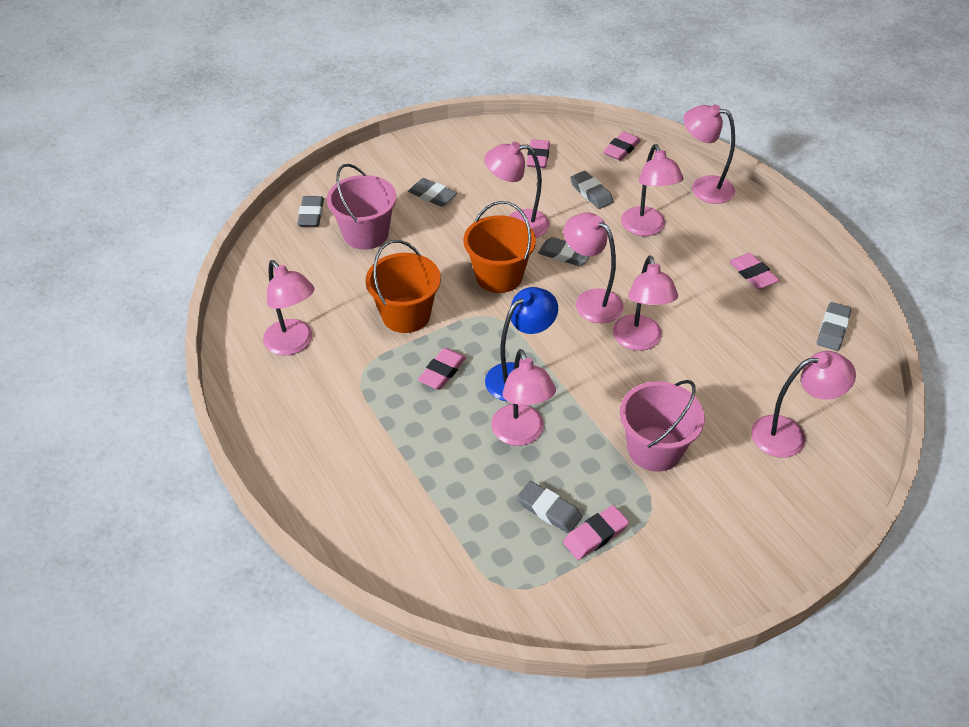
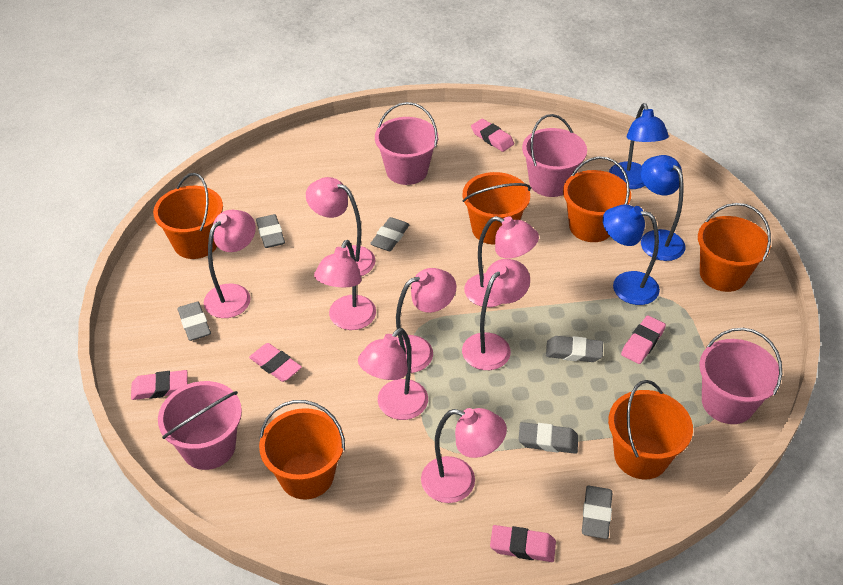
blue lamp: 1 -> 3
orange bucket: 2 -> 6
pink bucket: 2 -> 4

